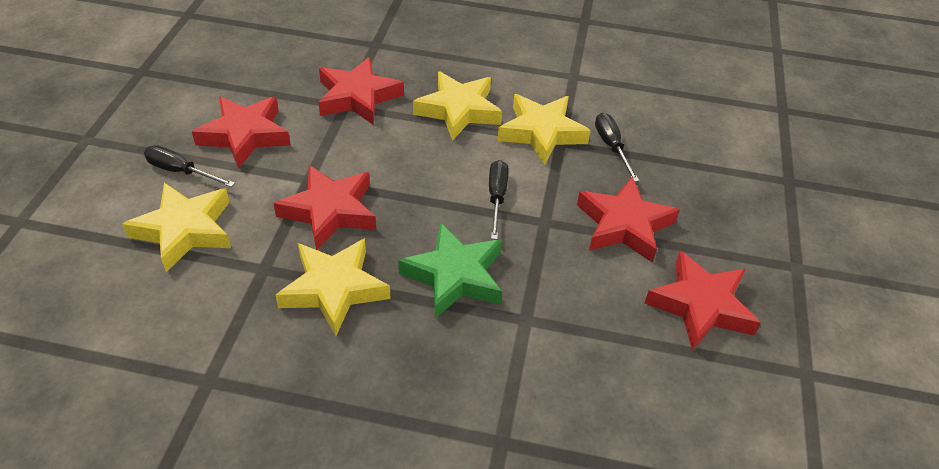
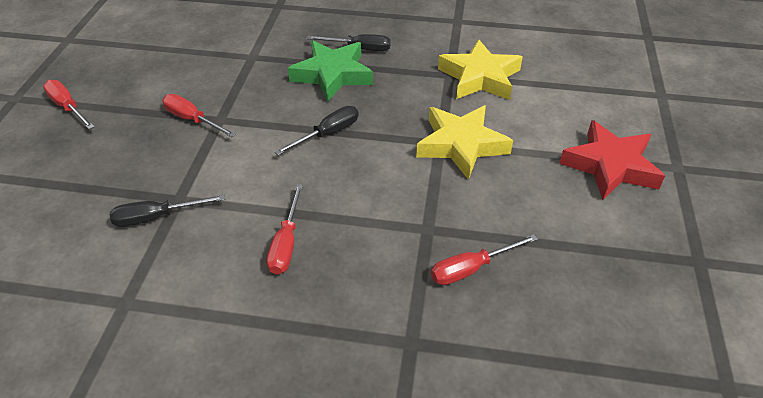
red screwdriver: 0 -> 4
red star: 5 -> 1
yellow star: 4 -> 2

